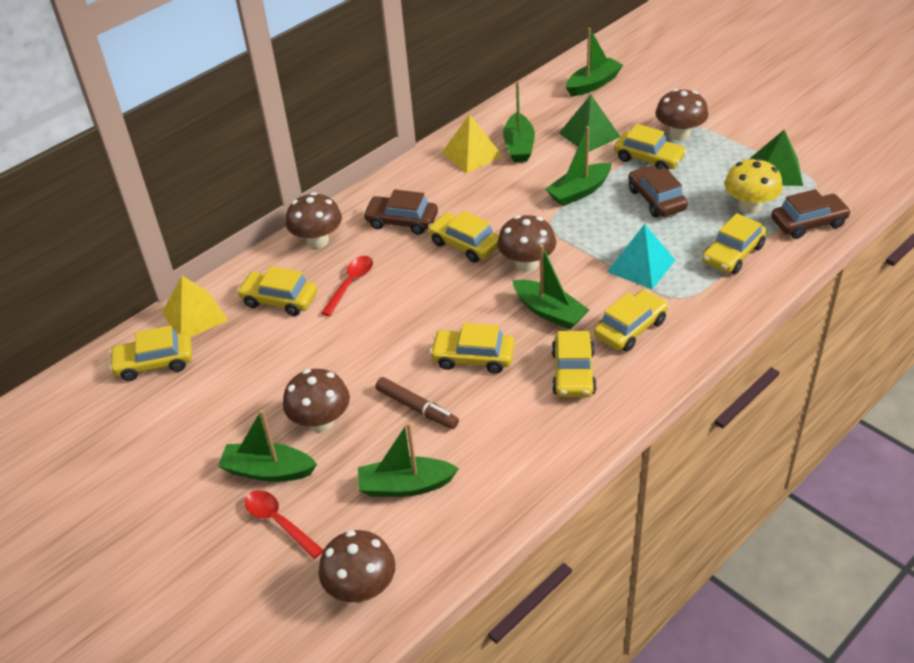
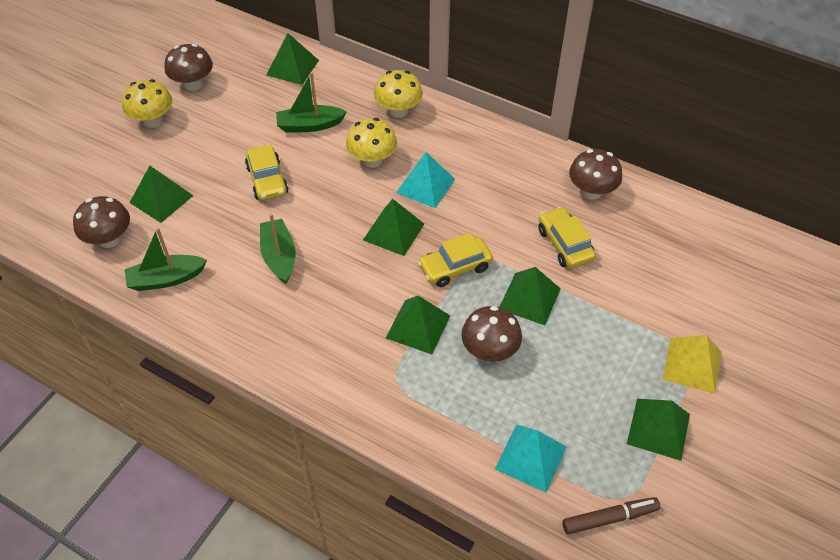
brown car: 3 -> 0
brown mushroom: 5 -> 4
green boat: 6 -> 3
green pyramid: 2 -> 6
red spoon: 2 -> 0
turquoise pyramid: 1 -> 2
yellow car: 8 -> 3
yellow mushroom: 1 -> 3
yellow pyramid: 2 -> 1

